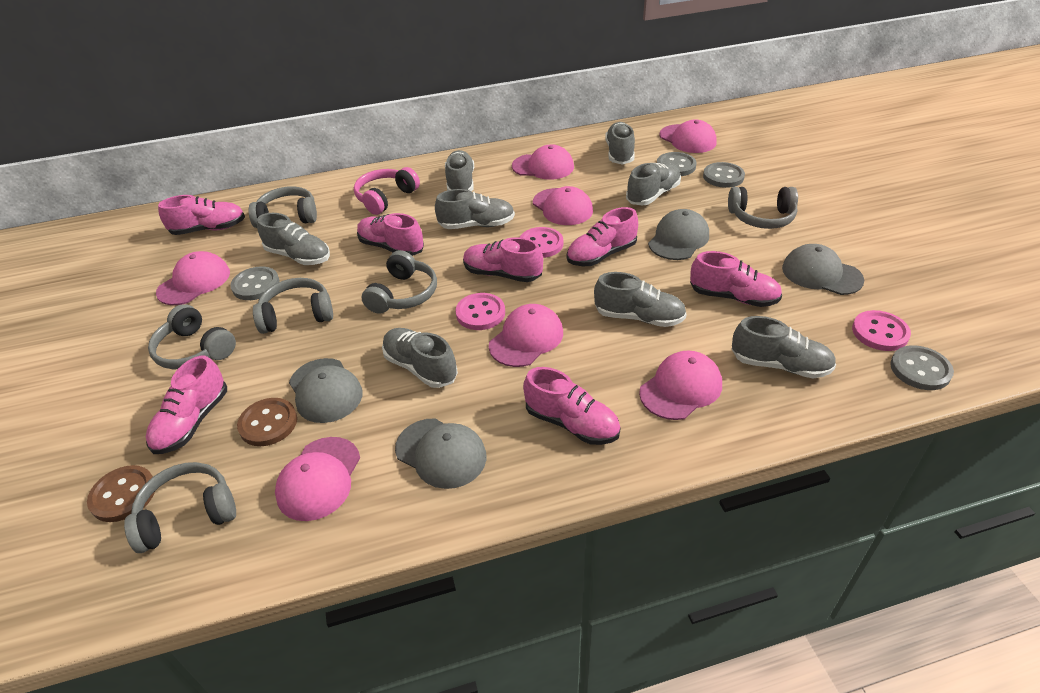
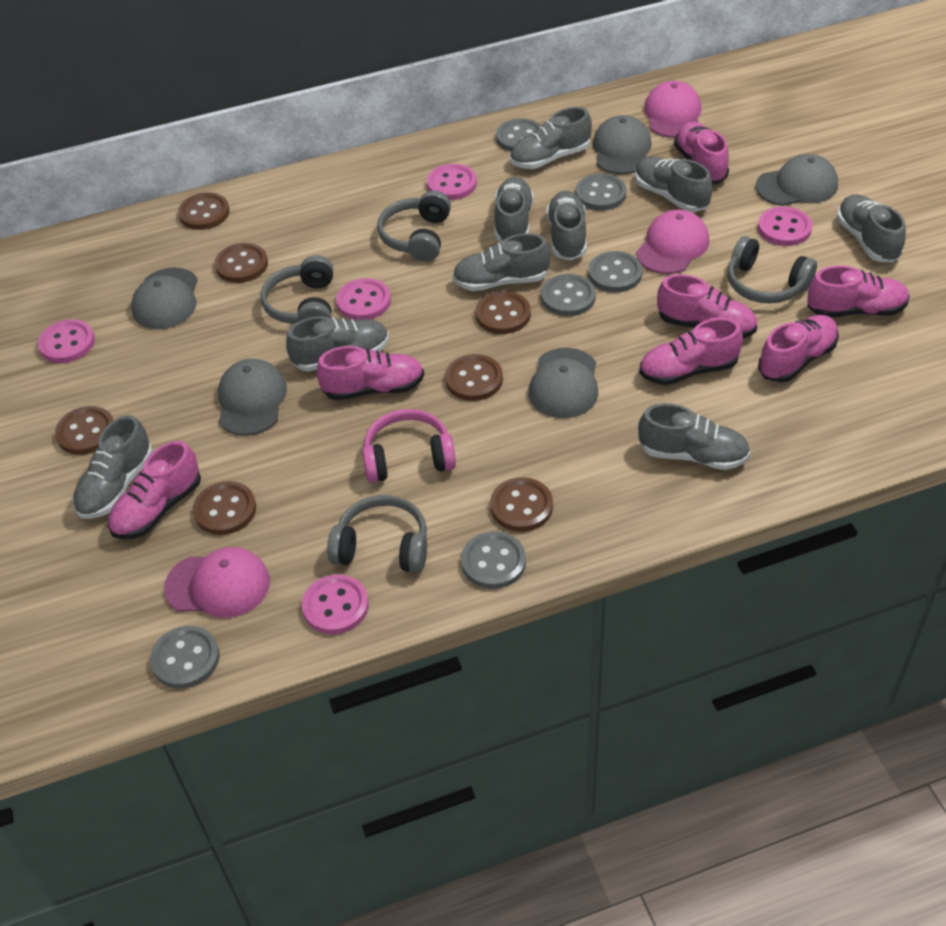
brown button: 2 -> 7
grey button: 4 -> 6
grey cap: 4 -> 5
grey headphones: 6 -> 4
grey shoe: 8 -> 9
pink button: 3 -> 5
pink cap: 7 -> 3

